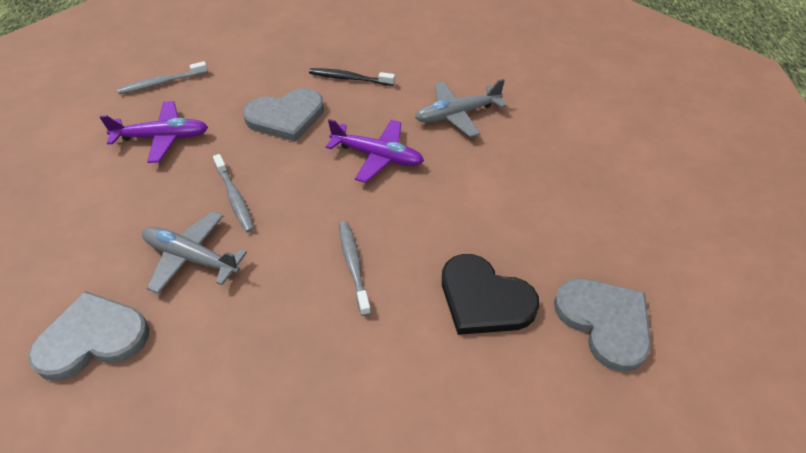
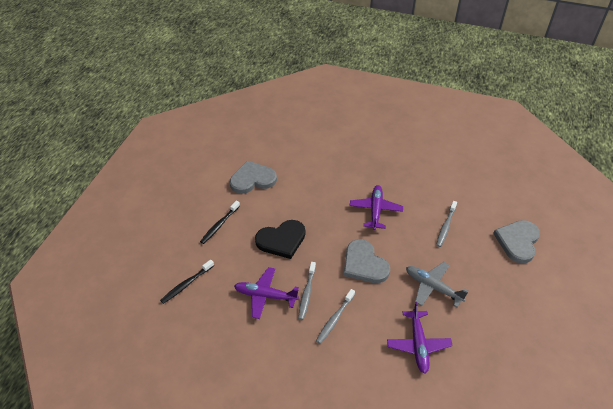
black toothbrush: 1 -> 2
grey plane: 2 -> 1
purple plane: 2 -> 3

